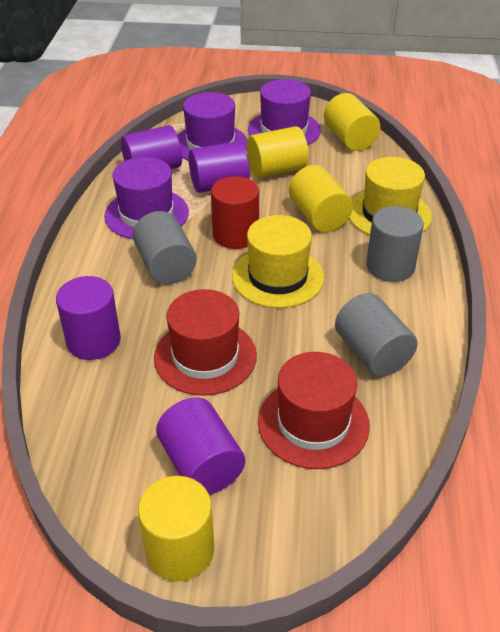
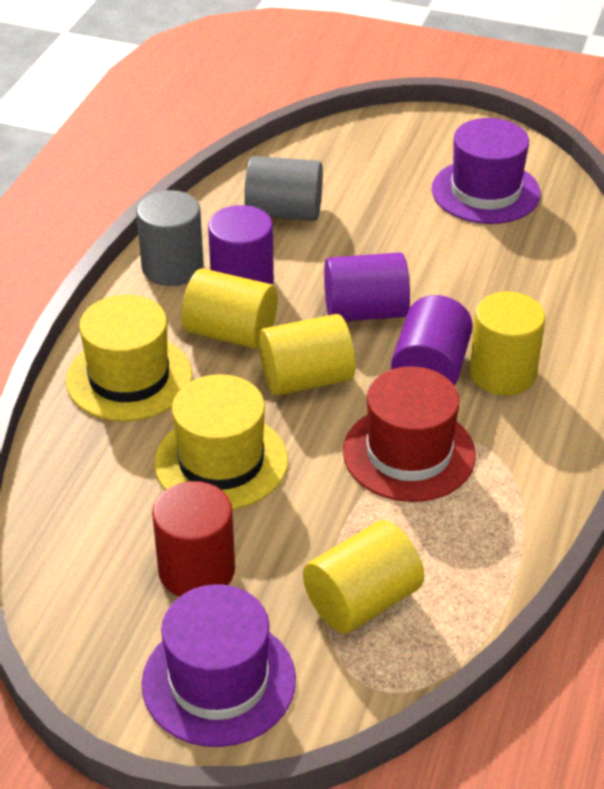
grey cylinder: 3 -> 2
purple cylinder: 4 -> 3
purple hat: 3 -> 2
red hat: 2 -> 1

